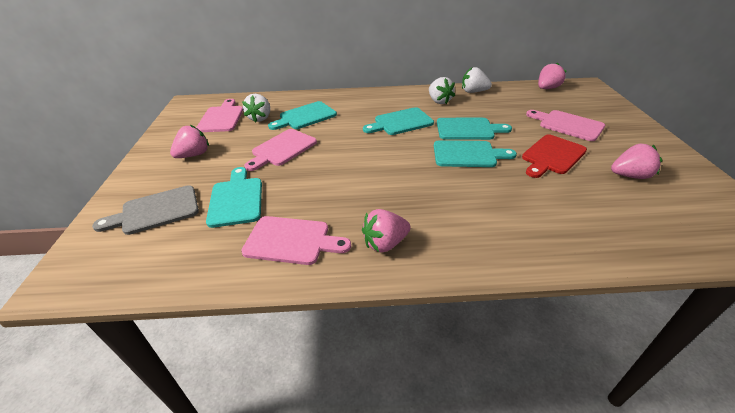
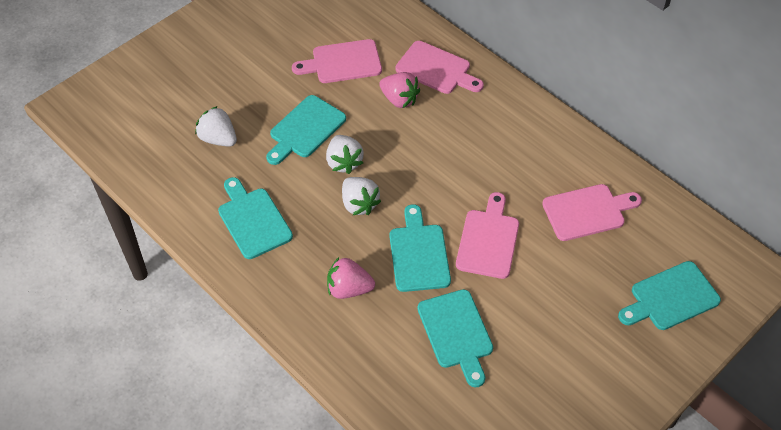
grey cutting board: 1 -> 0
pink strawberry: 4 -> 2
red cutting board: 1 -> 0

